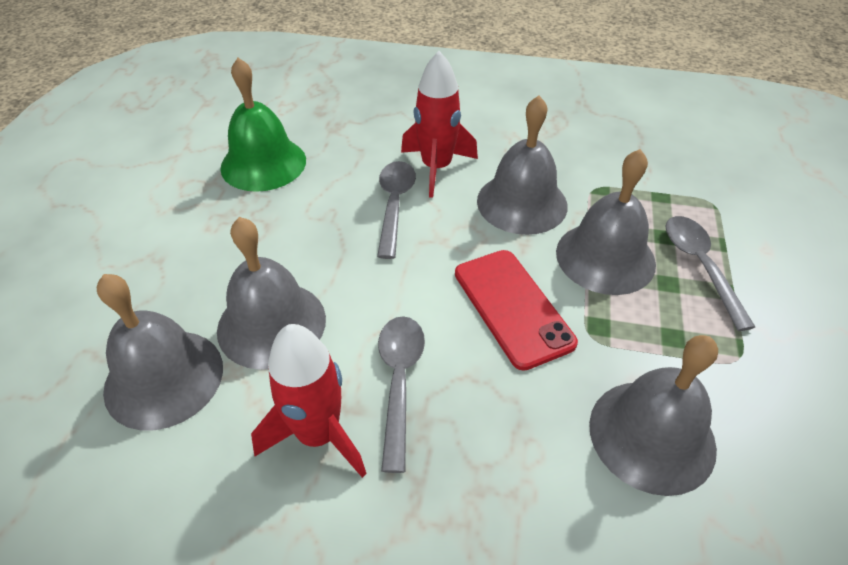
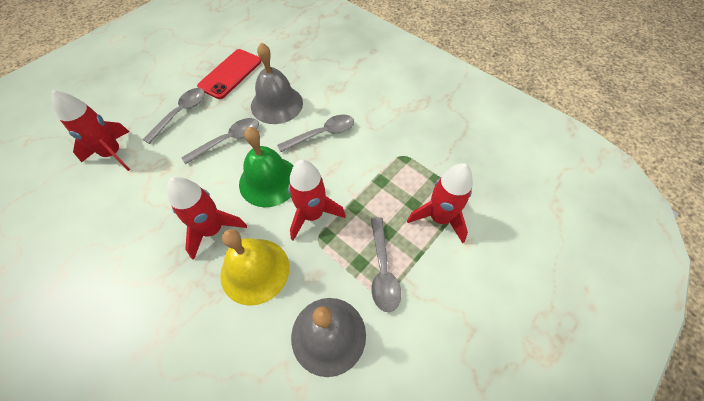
grey bell: 5 -> 2
grey spoon: 3 -> 4
red rocket: 2 -> 4
yellow bell: 0 -> 1

